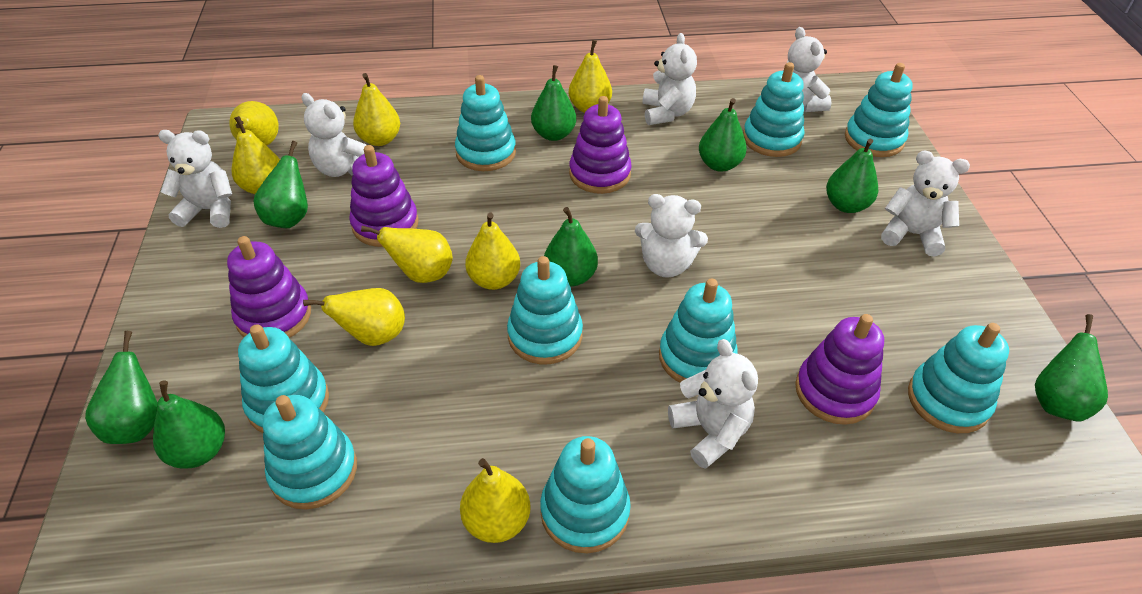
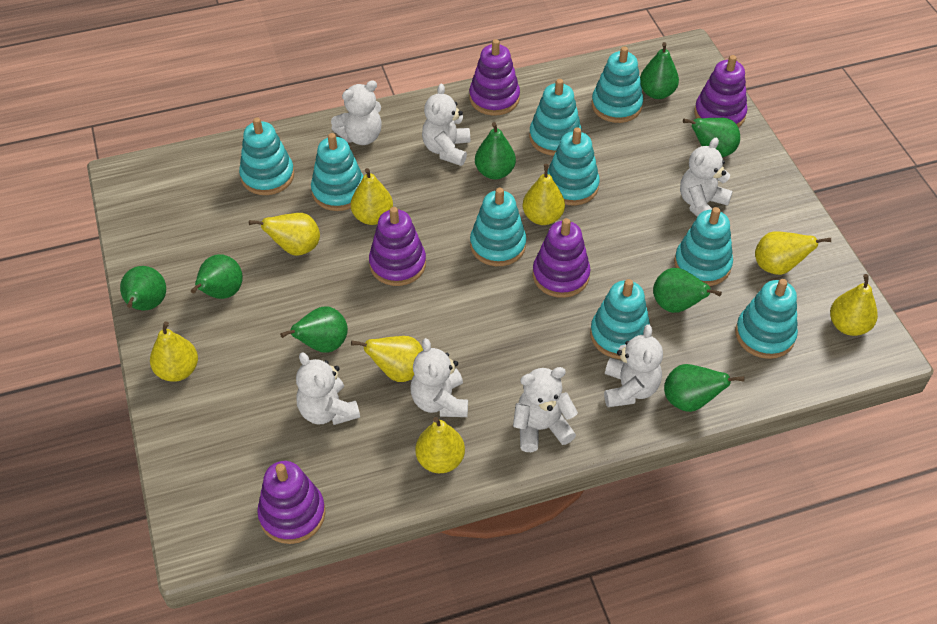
purple stacking toy: 4 -> 5

